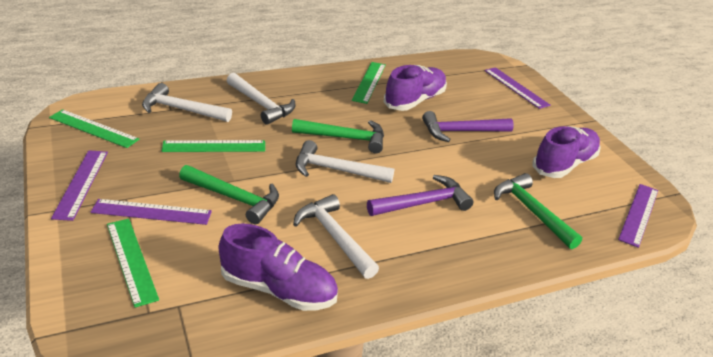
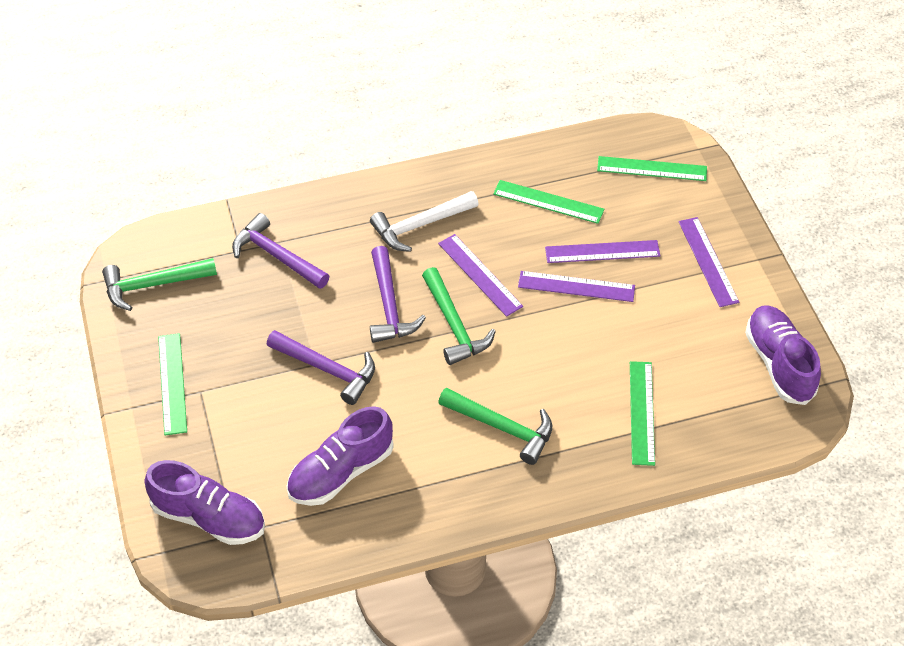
purple hammer: 2 -> 3
white hammer: 4 -> 1

